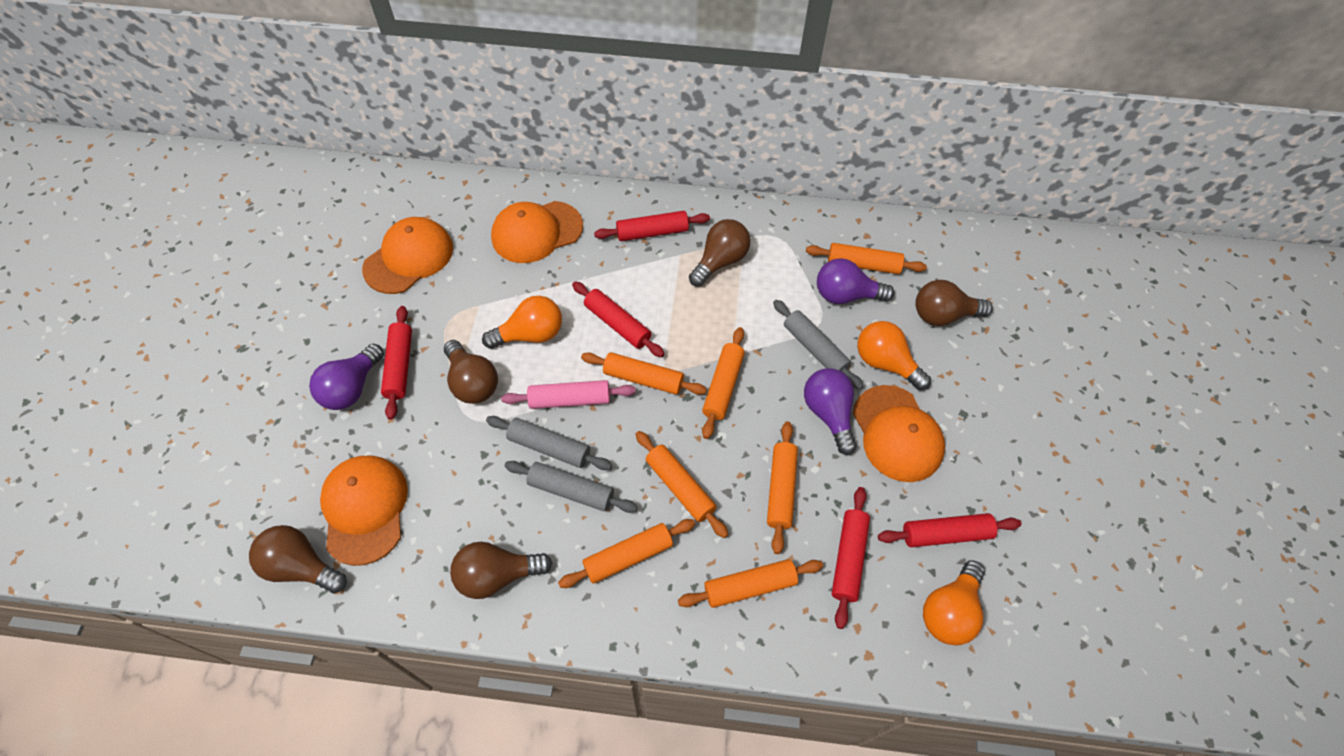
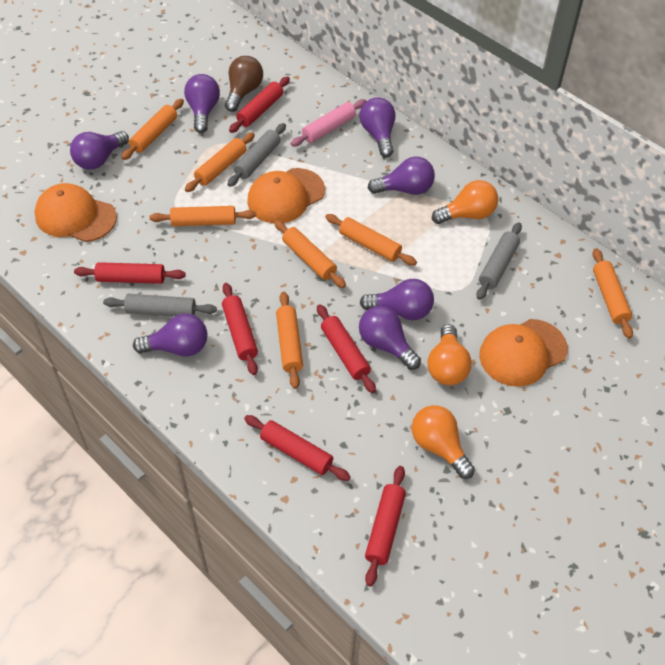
brown light bulb: 5 -> 1
orange cap: 4 -> 3
purple light bulb: 3 -> 7
red rolling pin: 5 -> 6

